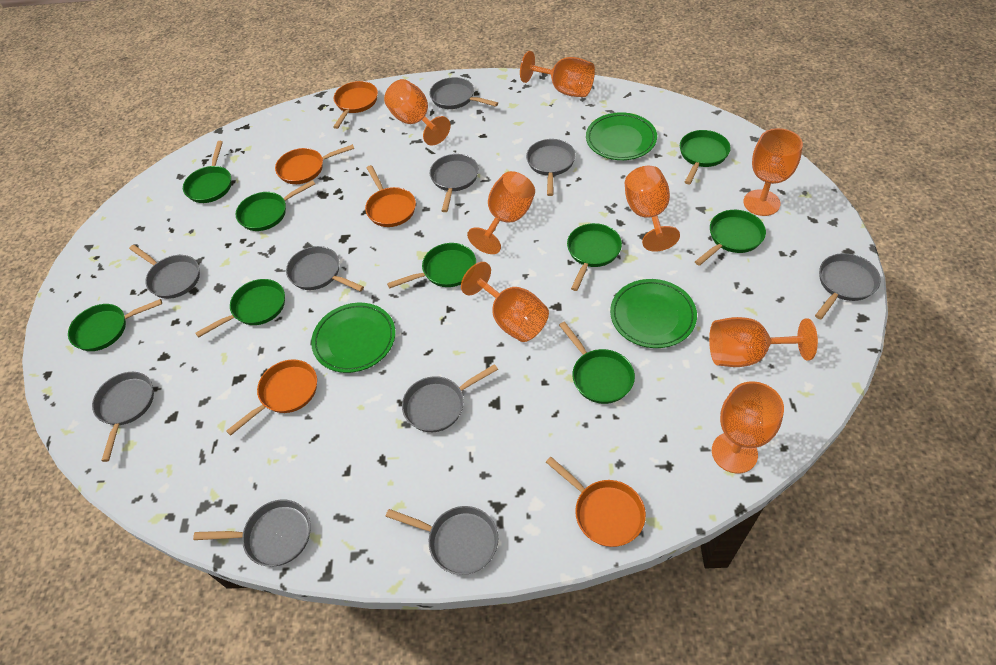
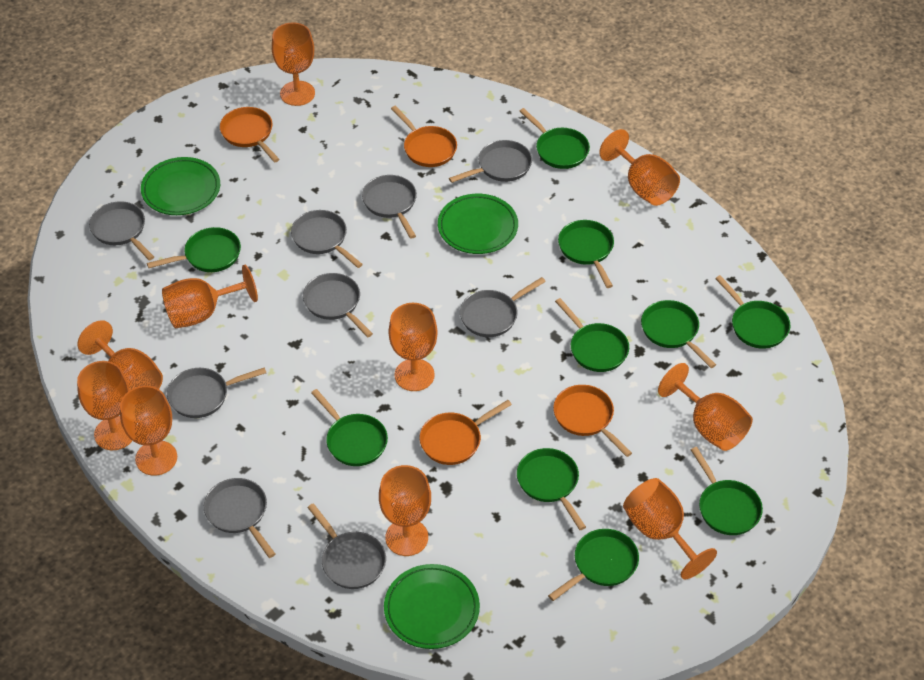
green pan: 9 -> 10
grey pan: 10 -> 9
orange goblet: 8 -> 10
orange pan: 5 -> 4

